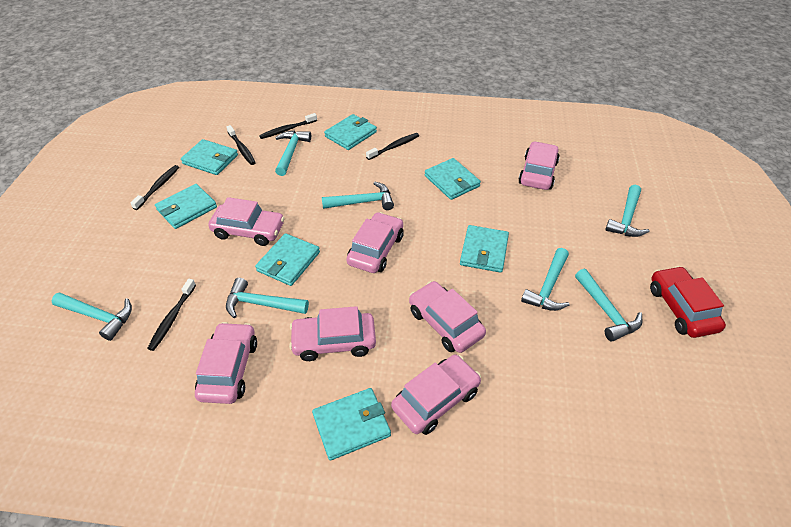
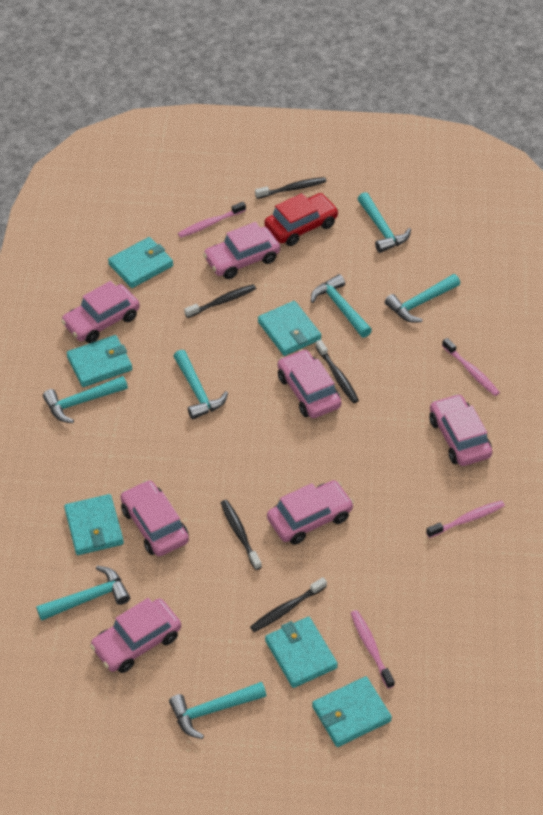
pink toothbrush: 0 -> 4
turquoise wallet: 7 -> 6

